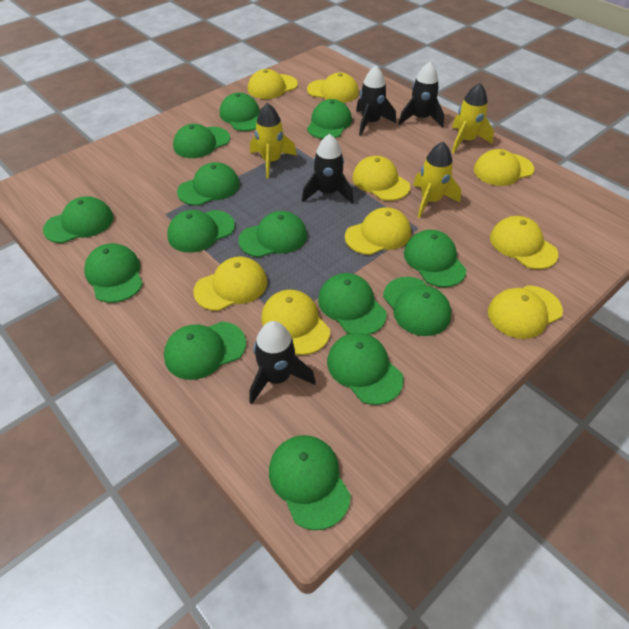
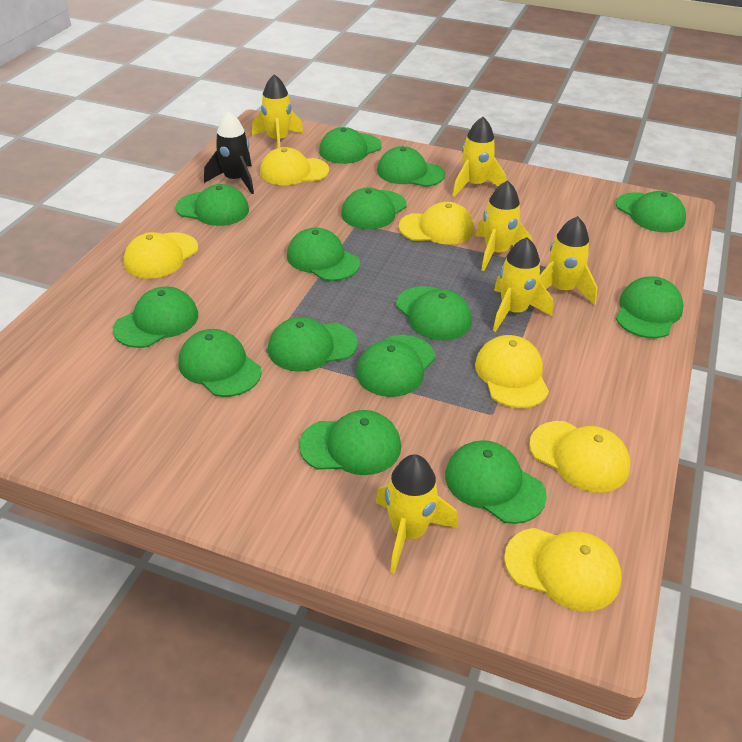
black rocket: 4 -> 1
yellow cap: 9 -> 6
yellow rocket: 3 -> 6

